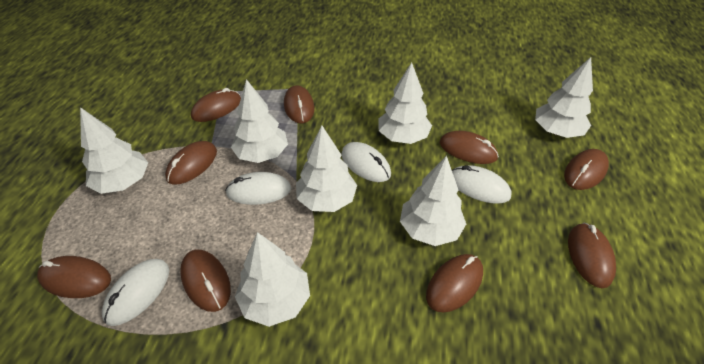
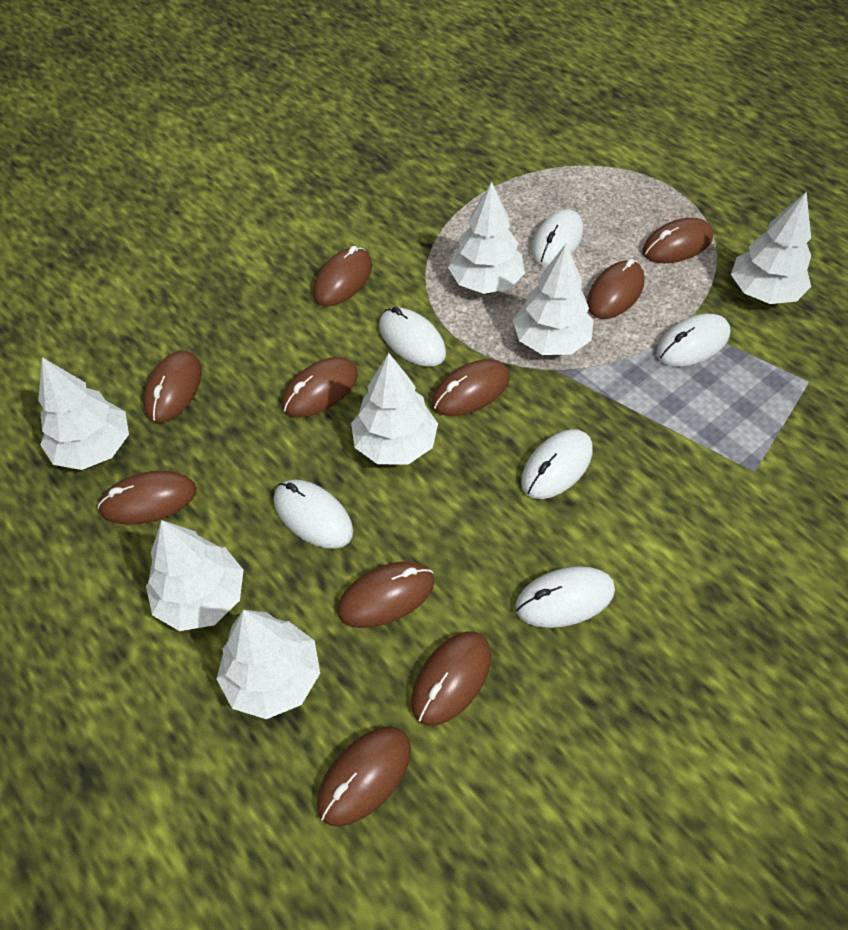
brown mouse: 9 -> 10
white mouse: 4 -> 6

